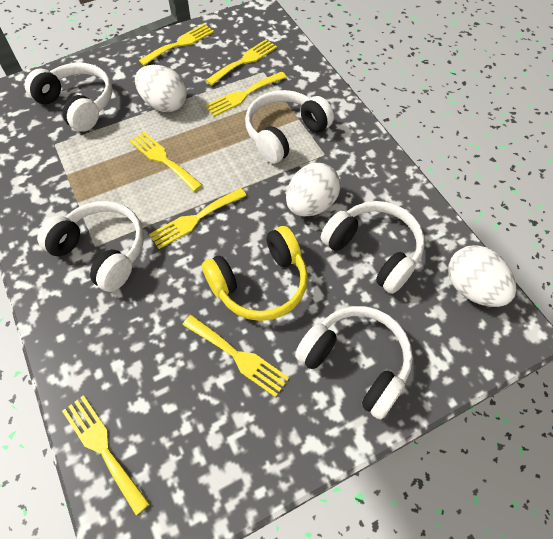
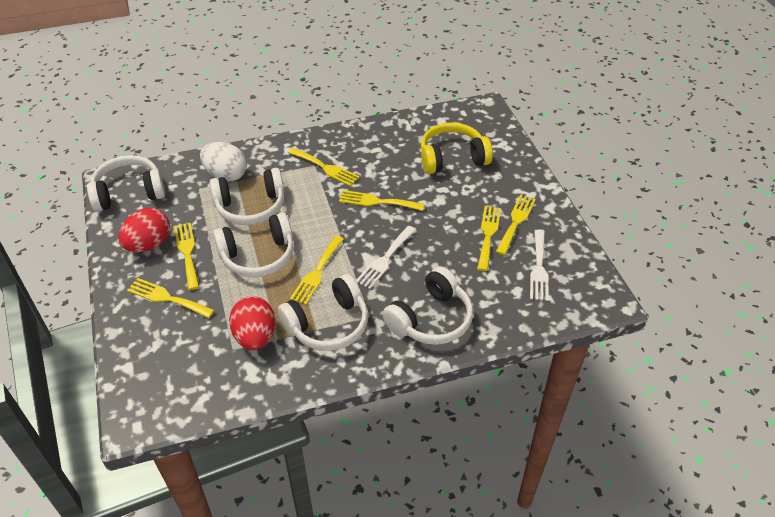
red egg: 0 -> 2
white egg: 3 -> 1
white fork: 0 -> 2

